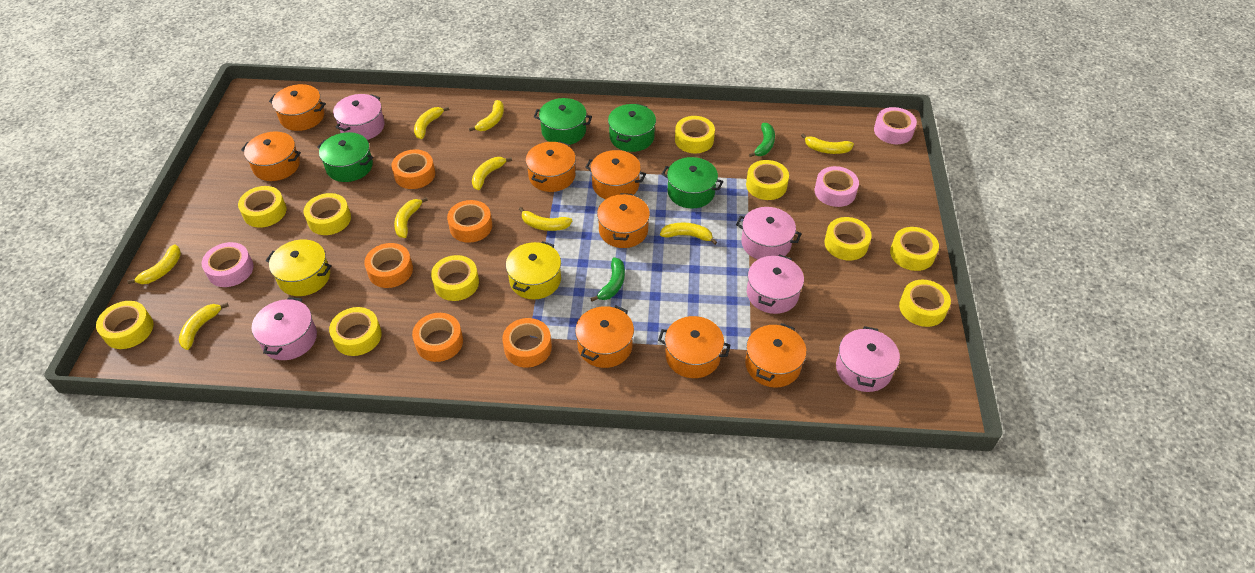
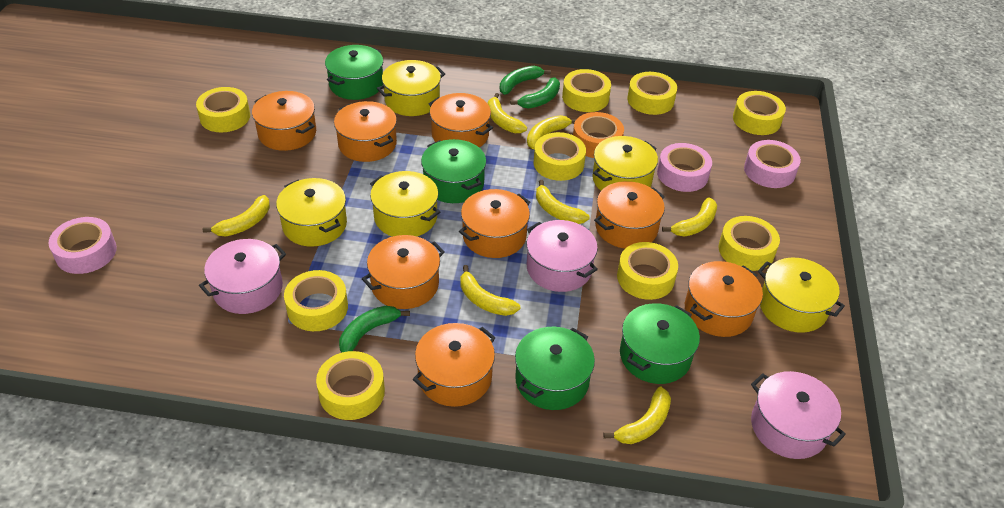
green banana: 2 -> 3
orange tape: 5 -> 1
pink pot: 5 -> 3
yellow banana: 9 -> 7
yellow pot: 2 -> 5
yellow tape: 10 -> 9

